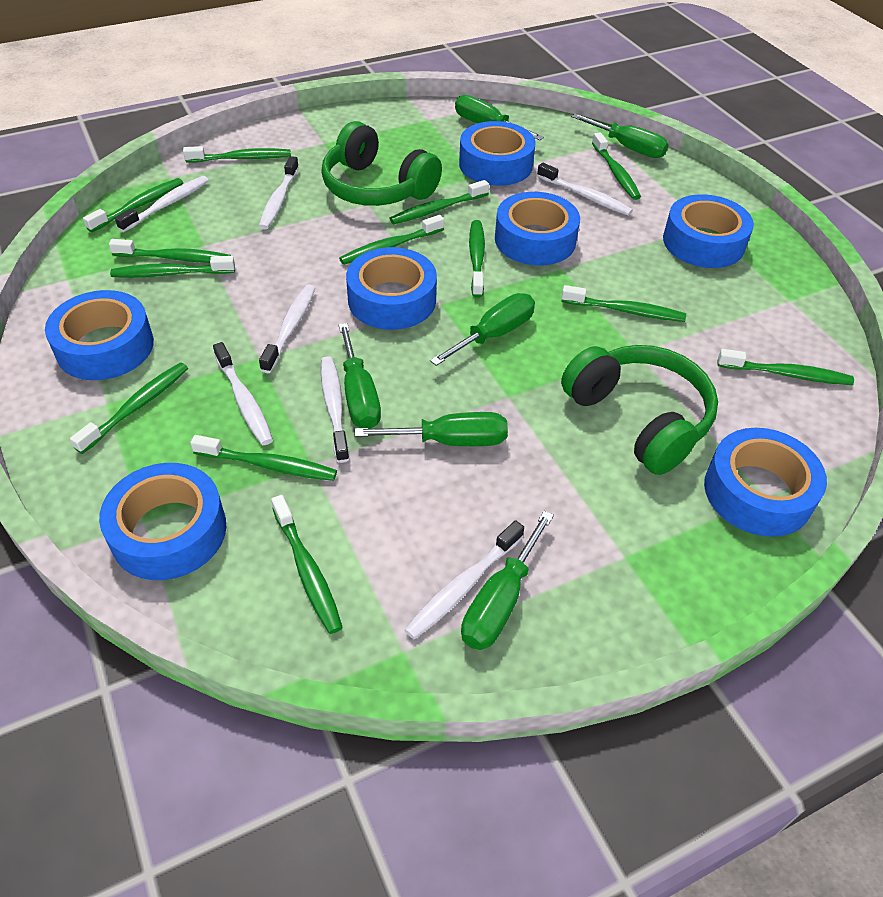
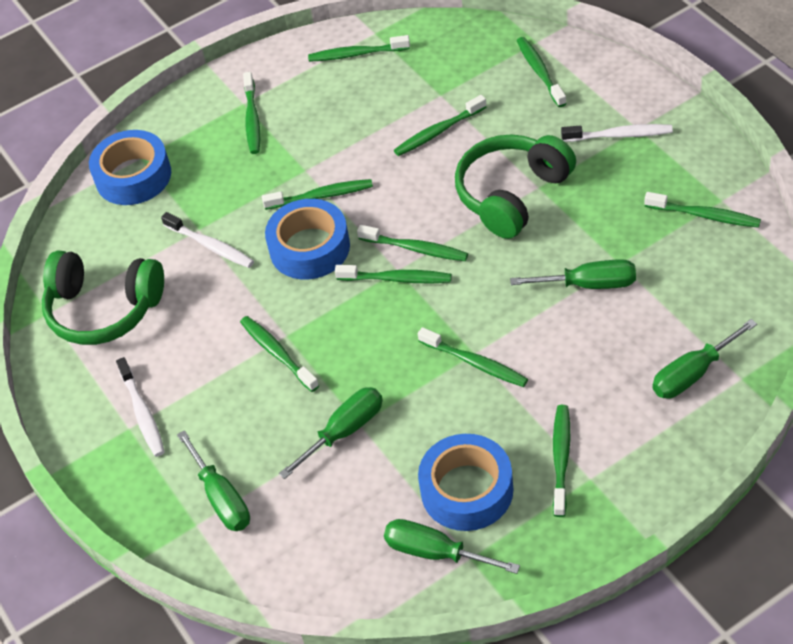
blue tape: 7 -> 3
green screwdriver: 6 -> 5
green toothbrush: 13 -> 11
white toothbrush: 7 -> 3

